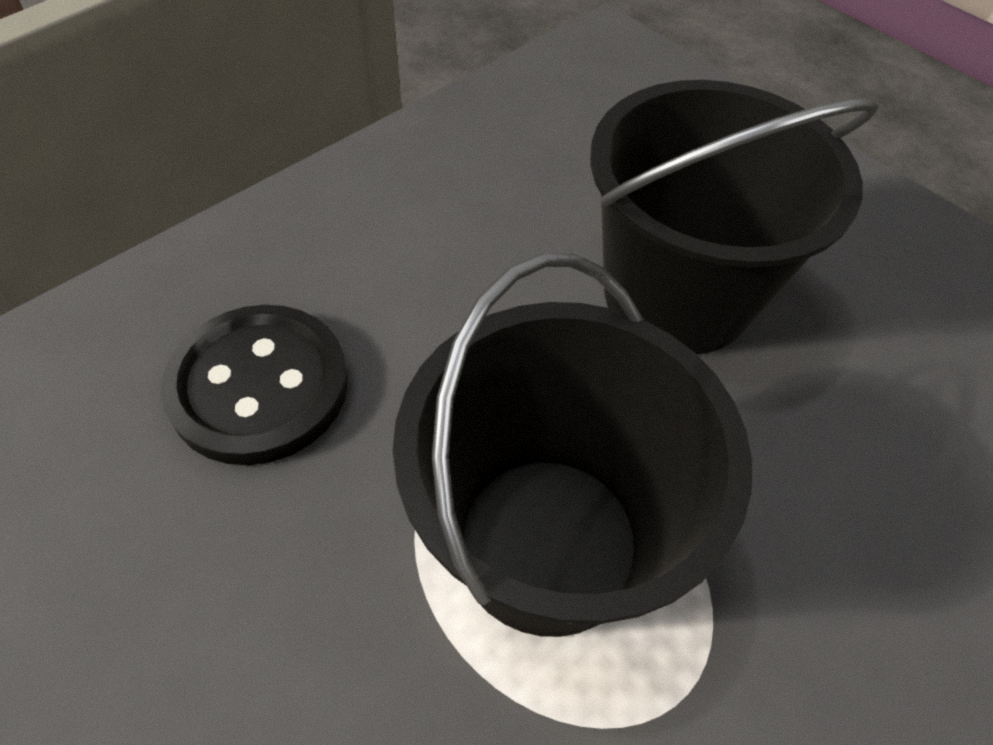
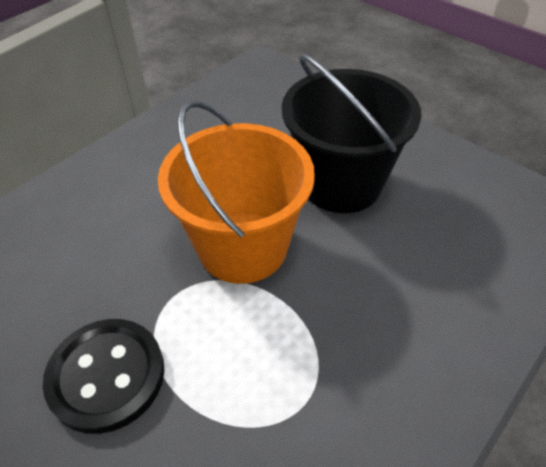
black bucket: 2 -> 1
orange bucket: 0 -> 1

